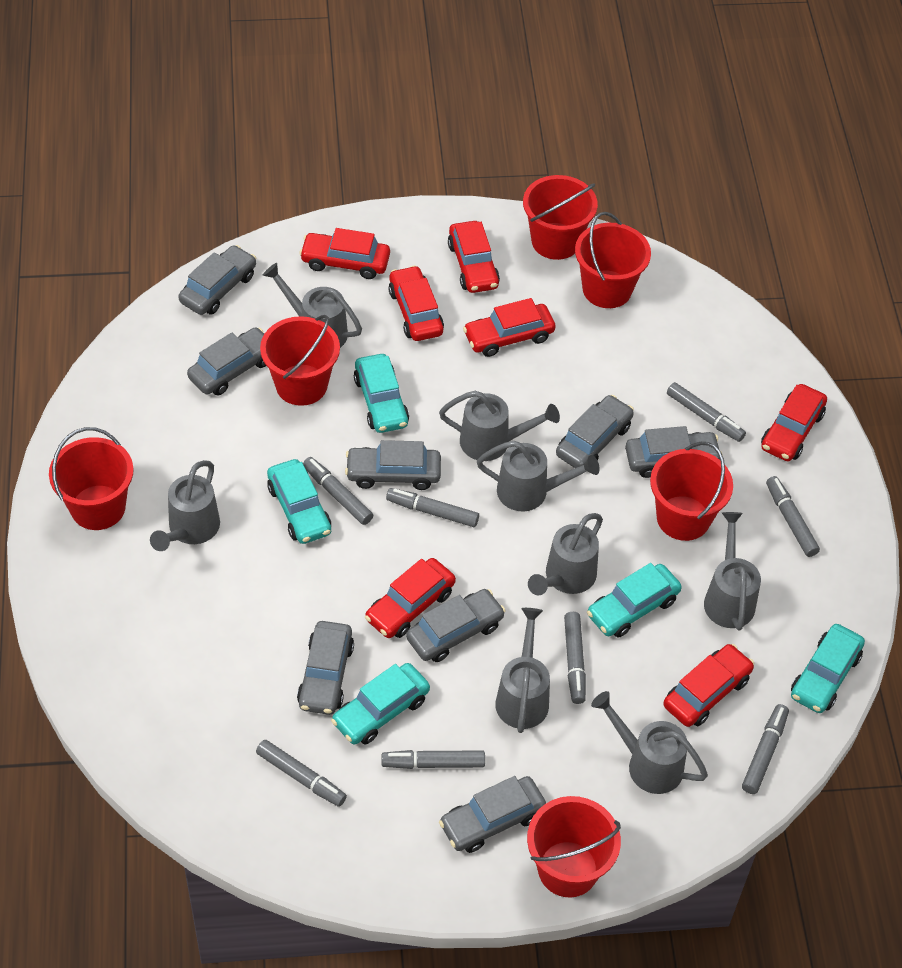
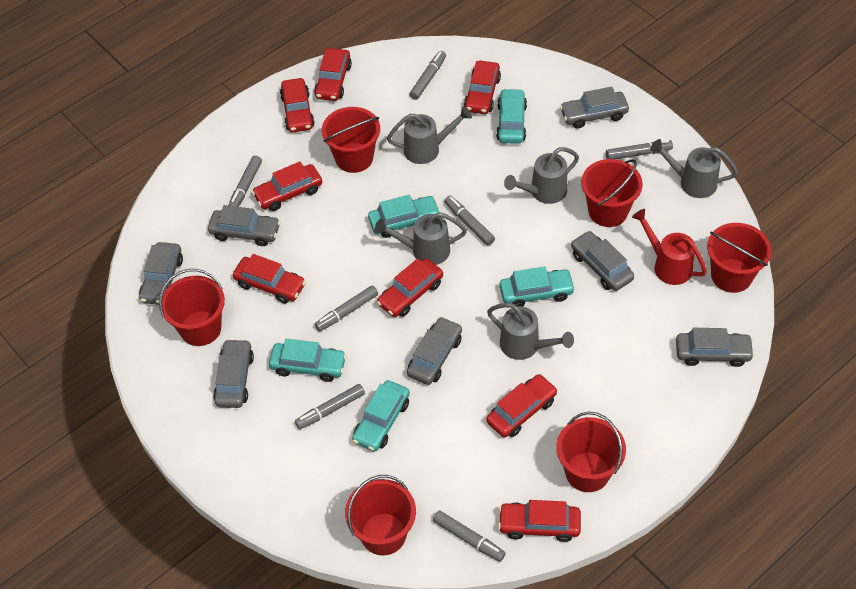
grey car: 8 -> 7
grey marker: 8 -> 7
grey watering can: 8 -> 5
red car: 7 -> 8
red watering can: 0 -> 1

